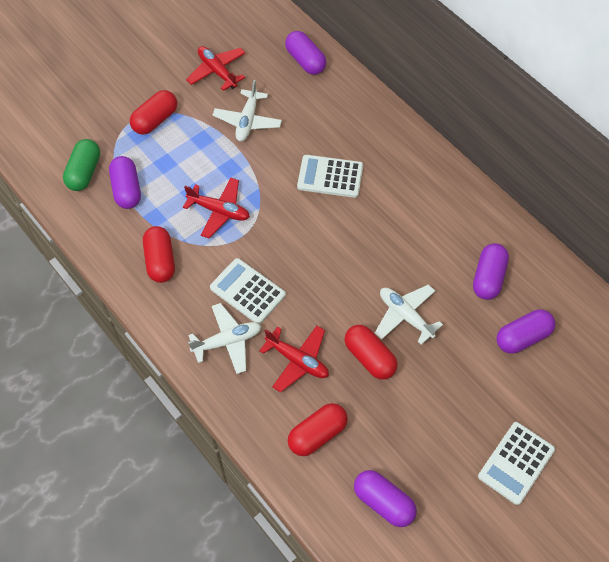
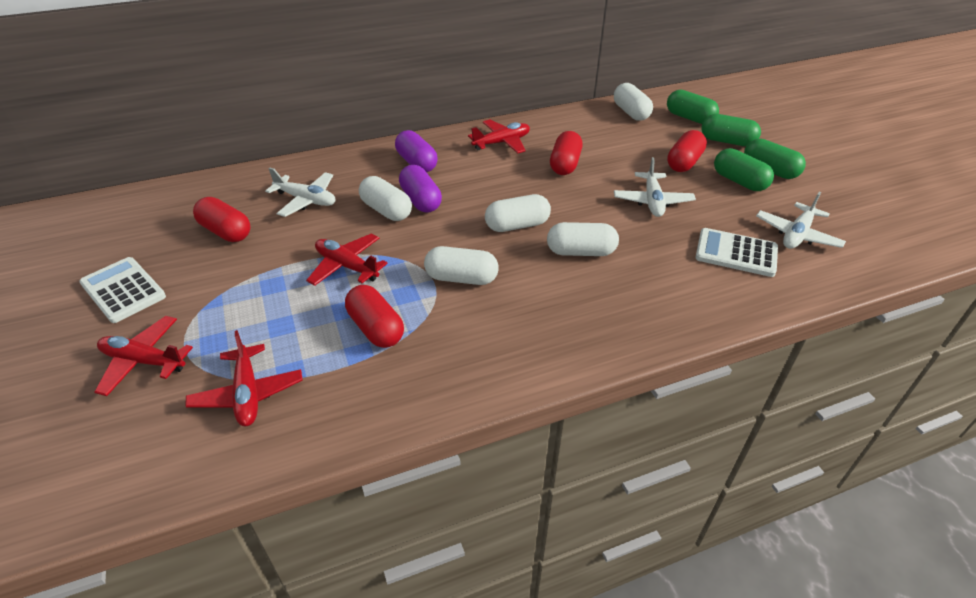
green capsule: 1 -> 4
purple capsule: 5 -> 2
red plane: 3 -> 4
white calculator: 3 -> 2
white capsule: 0 -> 5

